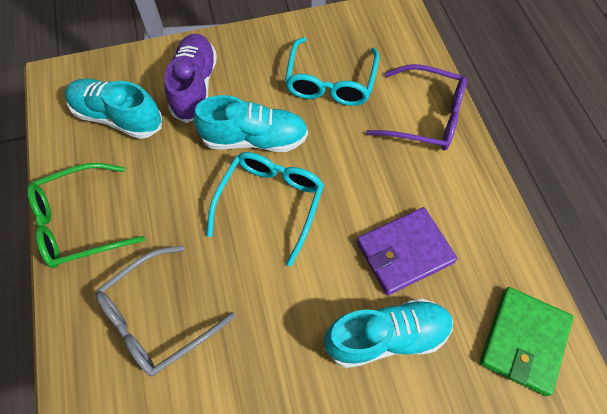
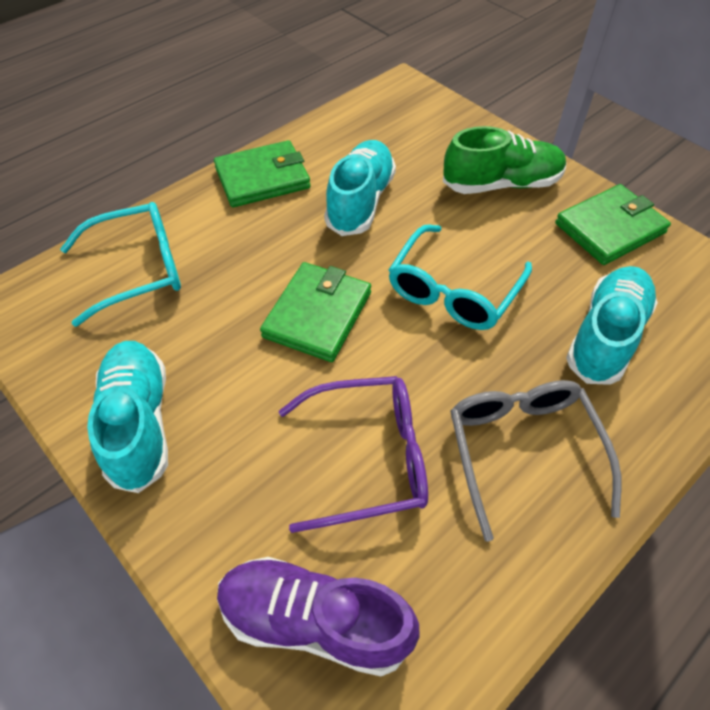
green glasses: 1 -> 0
green shoe: 0 -> 1
green wallet: 1 -> 3
purple wallet: 1 -> 0

